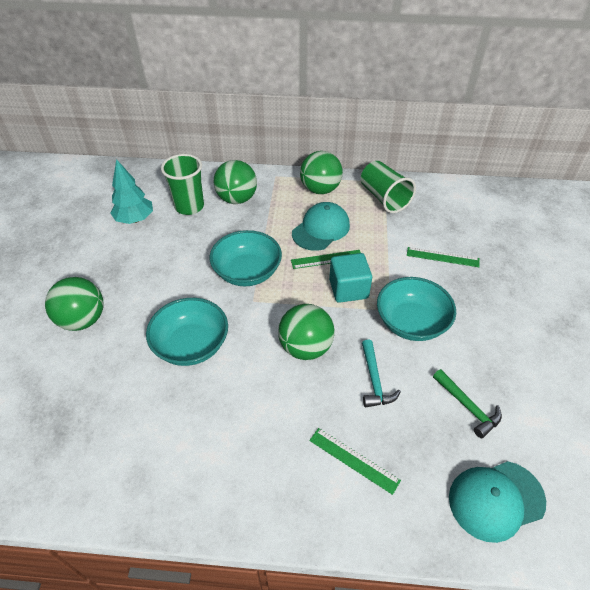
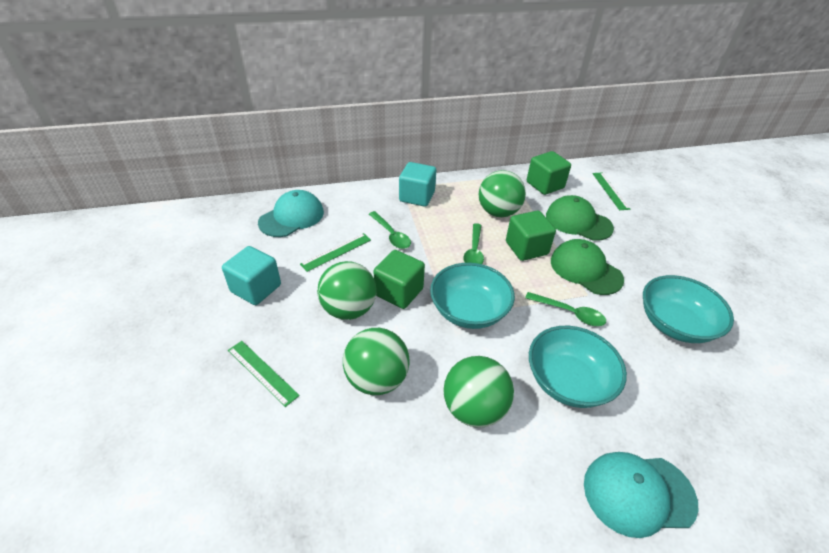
green cap: 0 -> 2
green cube: 0 -> 3
green cup: 2 -> 0
green hammer: 1 -> 0
green spoon: 0 -> 3
turquoise cube: 1 -> 2
turquoise hammer: 1 -> 0
turquoise tree: 1 -> 0

